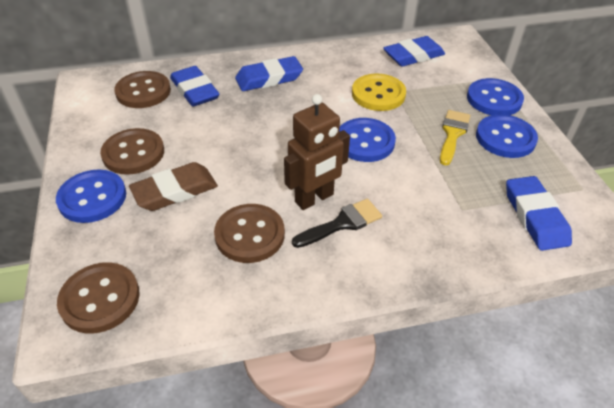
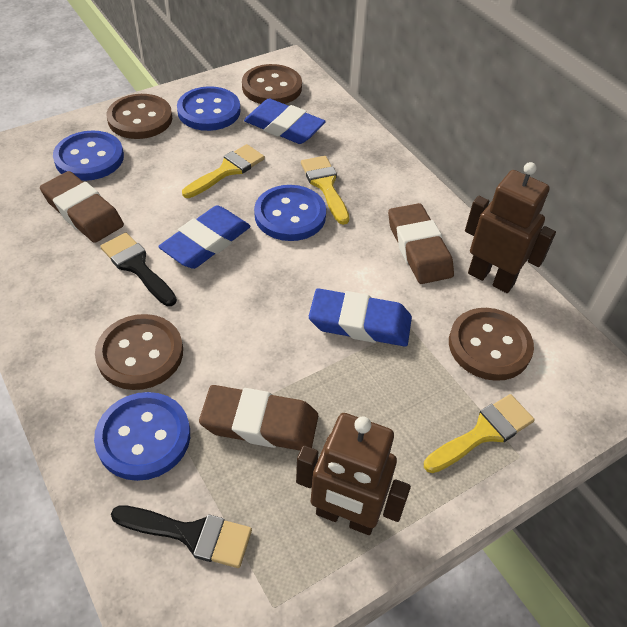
black brush: 1 -> 2
blue eraser: 4 -> 3
brown eraser: 1 -> 3
brown robot: 1 -> 2
yellow brush: 1 -> 3
yellow button: 1 -> 0

